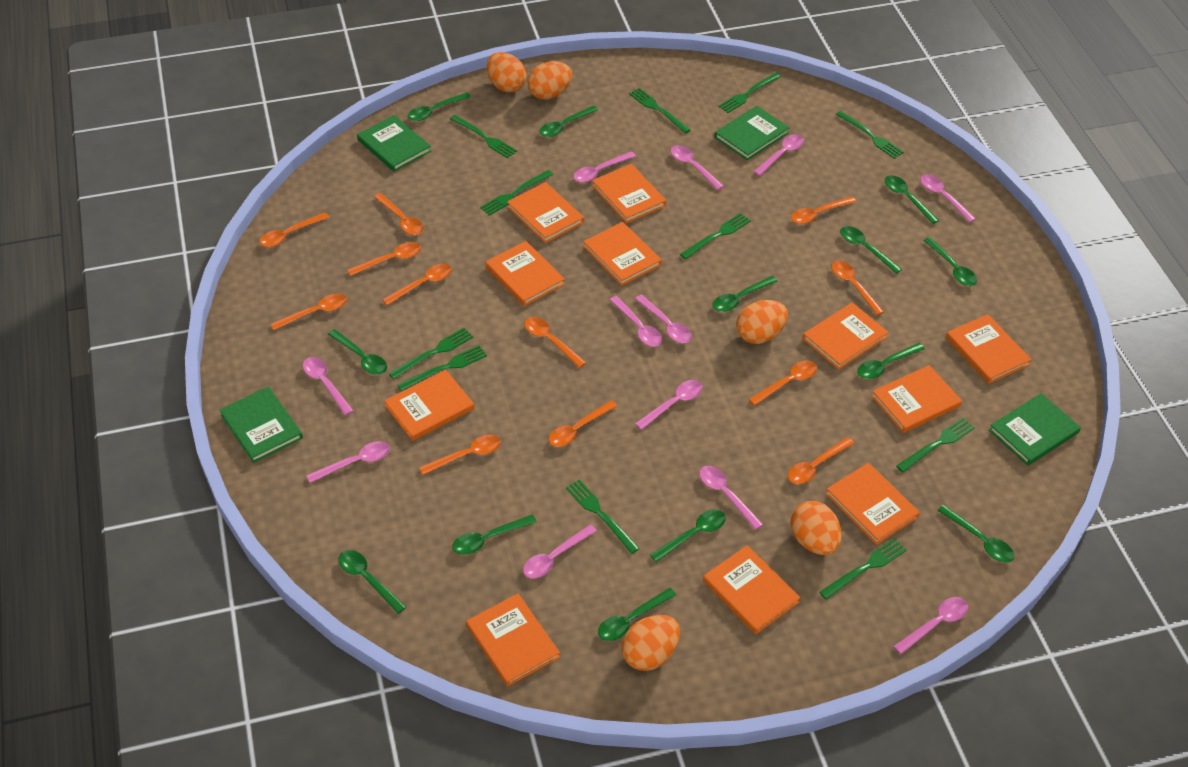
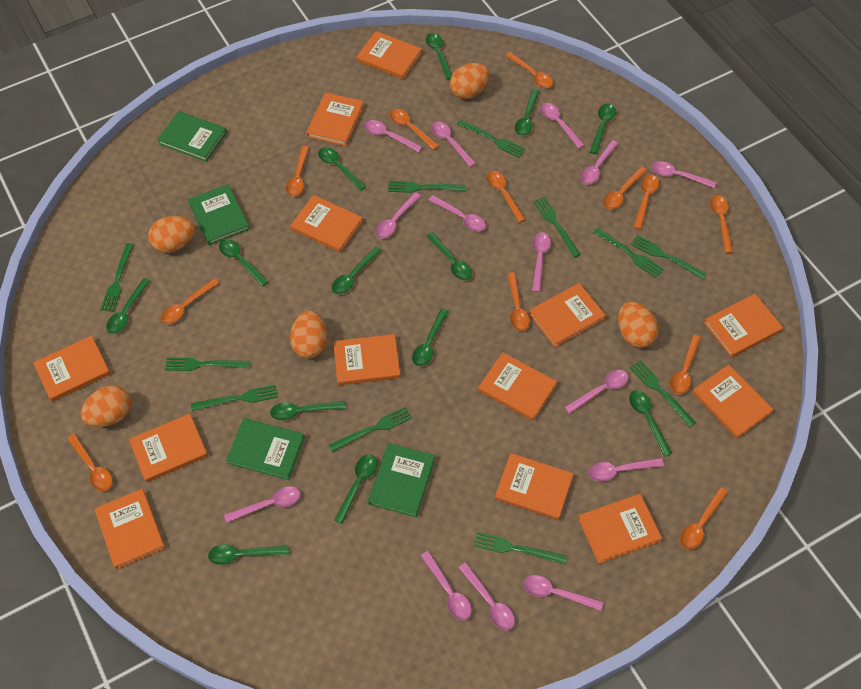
orange book: 11 -> 13
pink spoon: 12 -> 14

